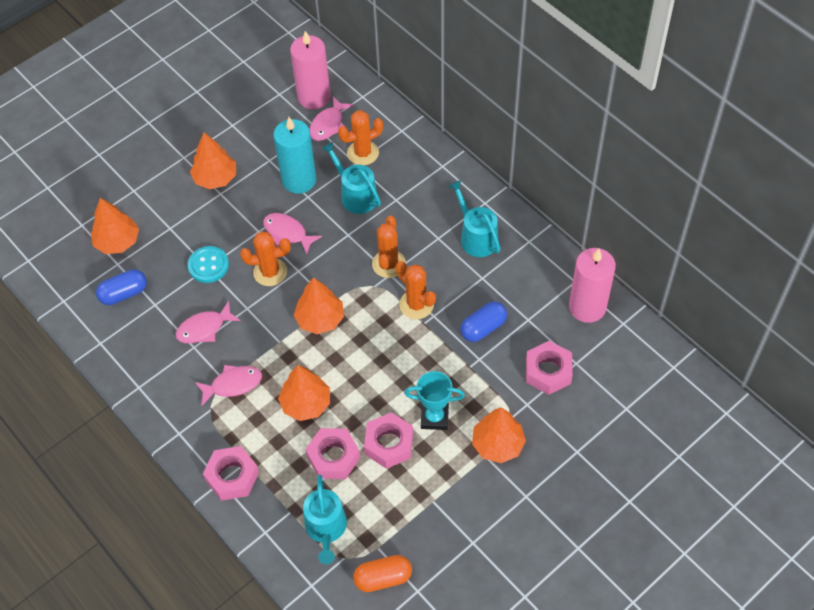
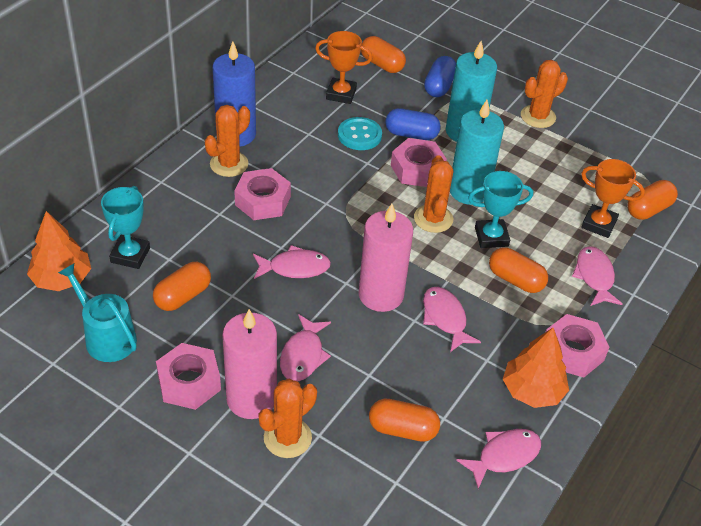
blue candle: 0 -> 1
orange capsule: 1 -> 5
orange tree: 5 -> 2
orange trophy: 0 -> 2
pink fish: 4 -> 5
turquoise candle: 1 -> 2
turquoise trophy: 1 -> 2
turquoise watering can: 3 -> 1

